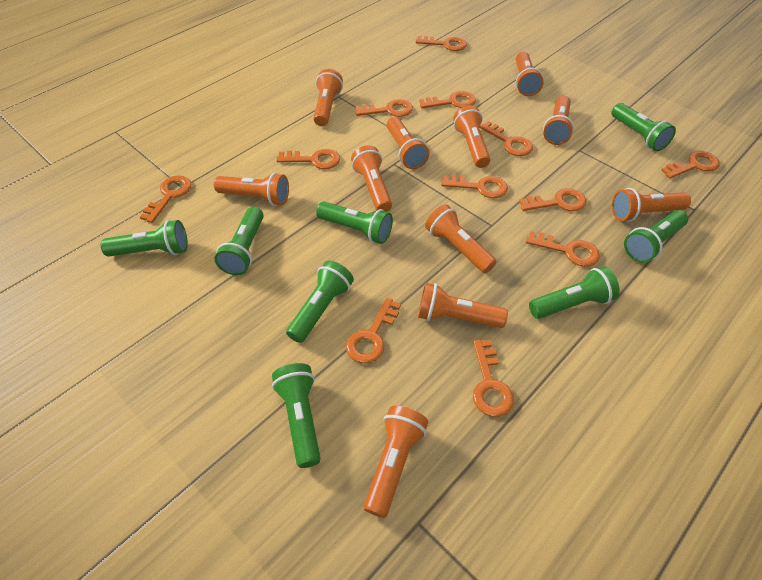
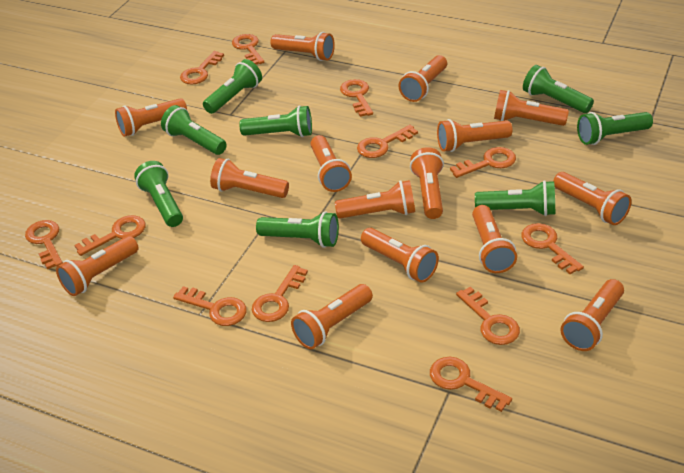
orange flashlight: 11 -> 15

